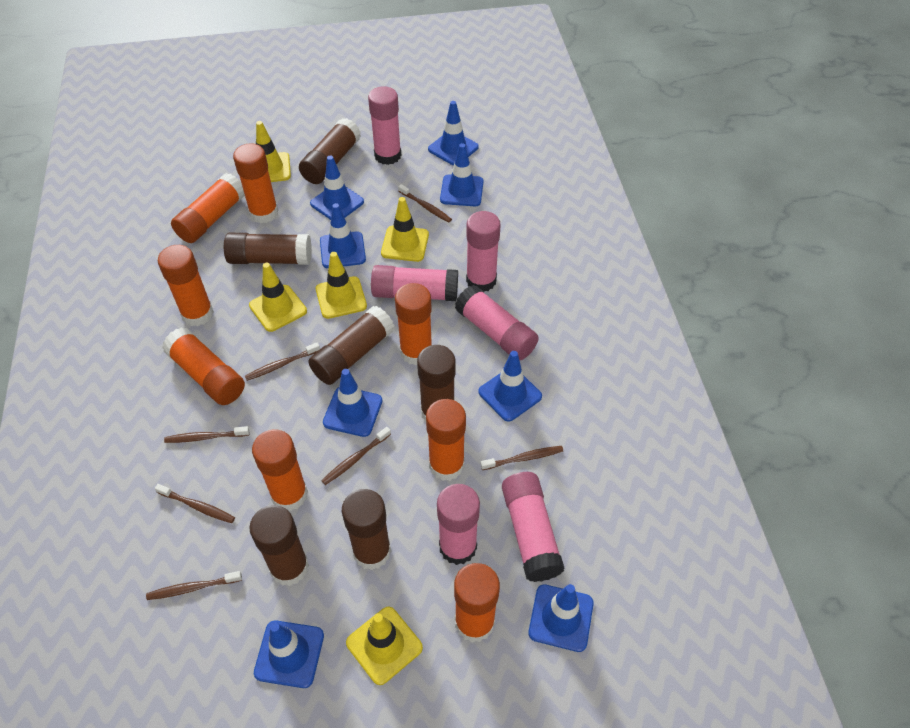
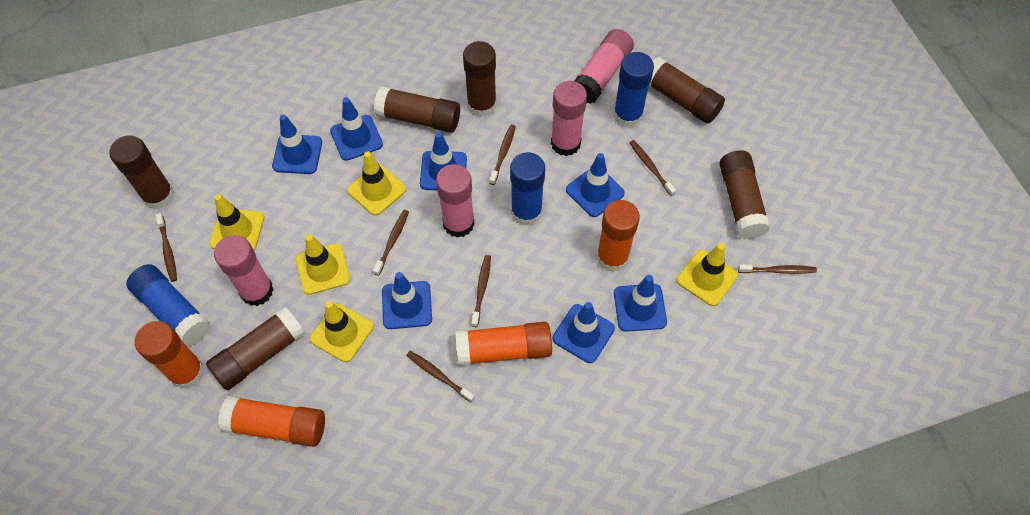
blue glue stick: 0 -> 3
blue traffic cone: 8 -> 7
orange glue stick: 8 -> 4
pink glue stick: 6 -> 4

